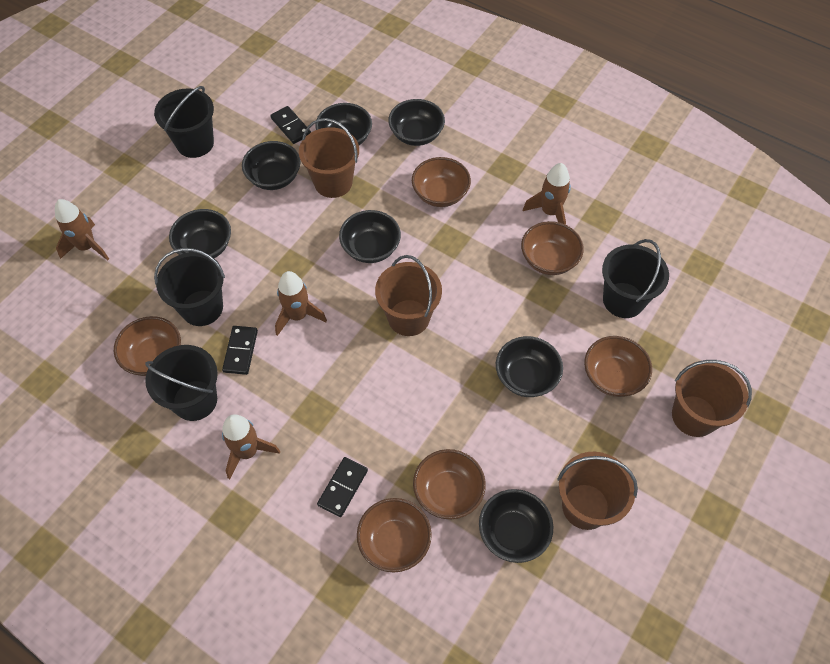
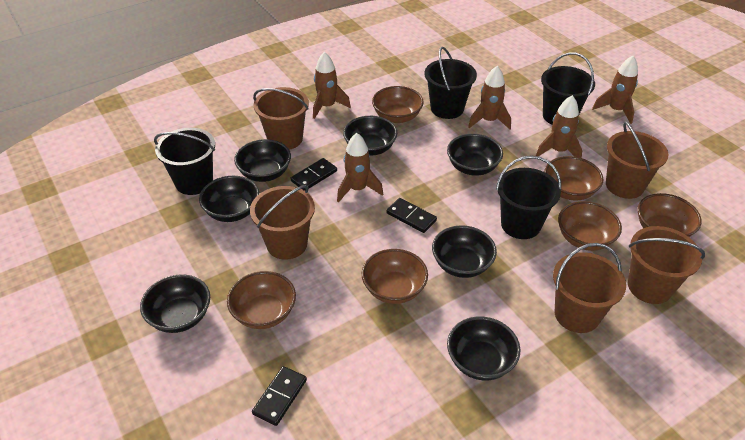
brown bucket: 4 -> 5
brown rocket: 4 -> 5

